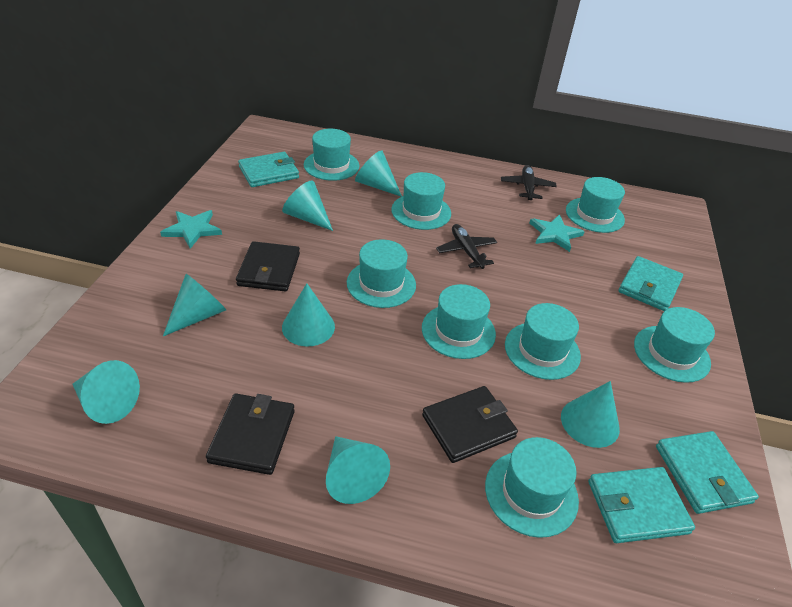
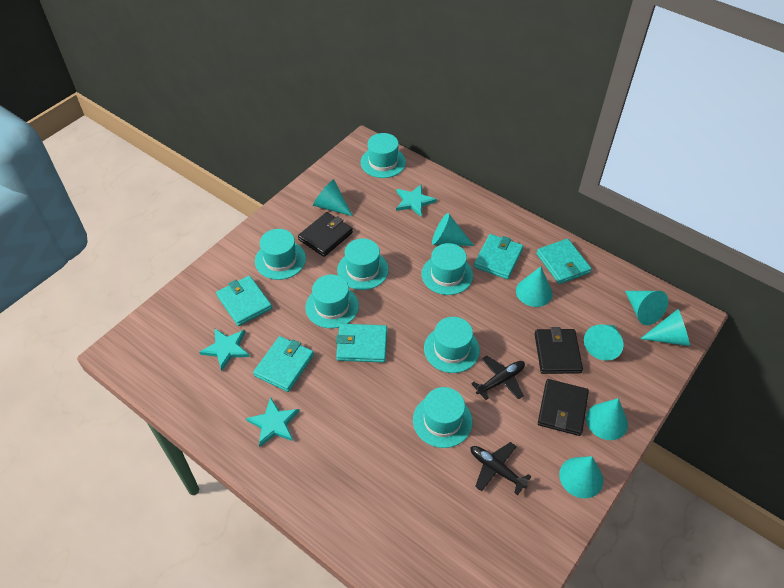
turquoise cone: 7 -> 8
turquoise hat: 8 -> 7
turquoise star: 2 -> 3
turquoise wallet: 4 -> 5

